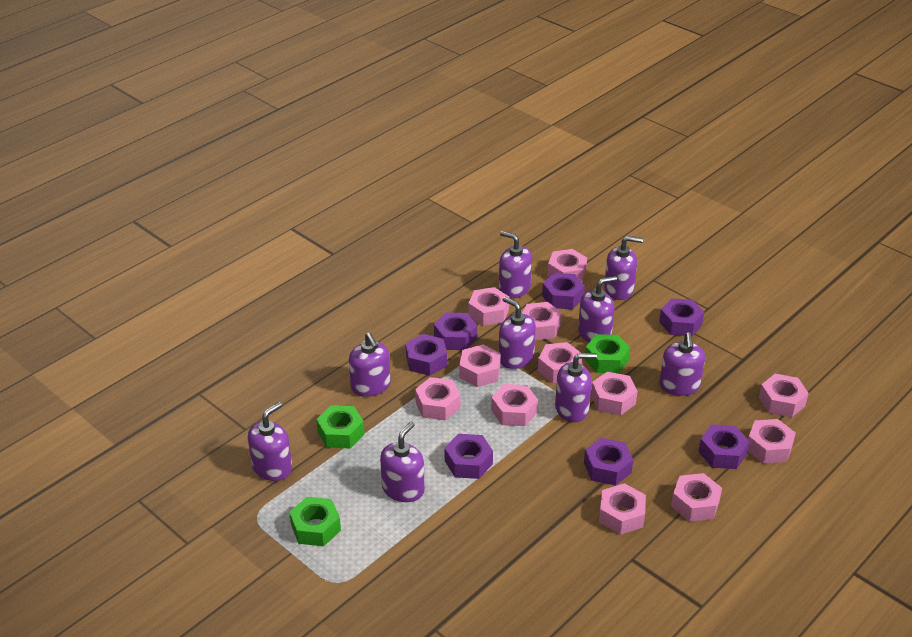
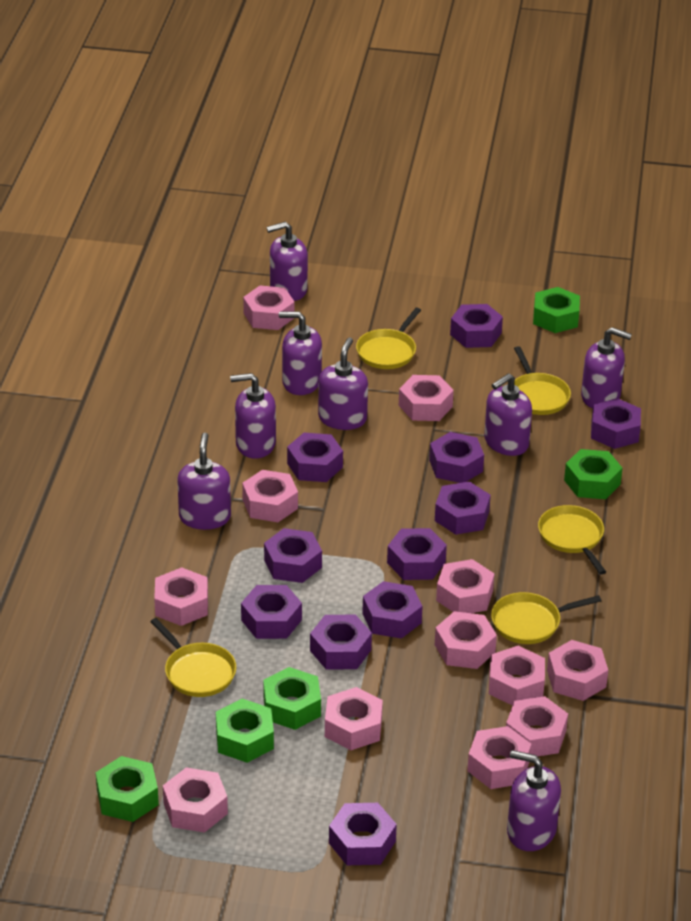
green nut: 3 -> 5
purple nut: 7 -> 11
purple soap dispenser: 9 -> 8
yellow pan: 0 -> 5

